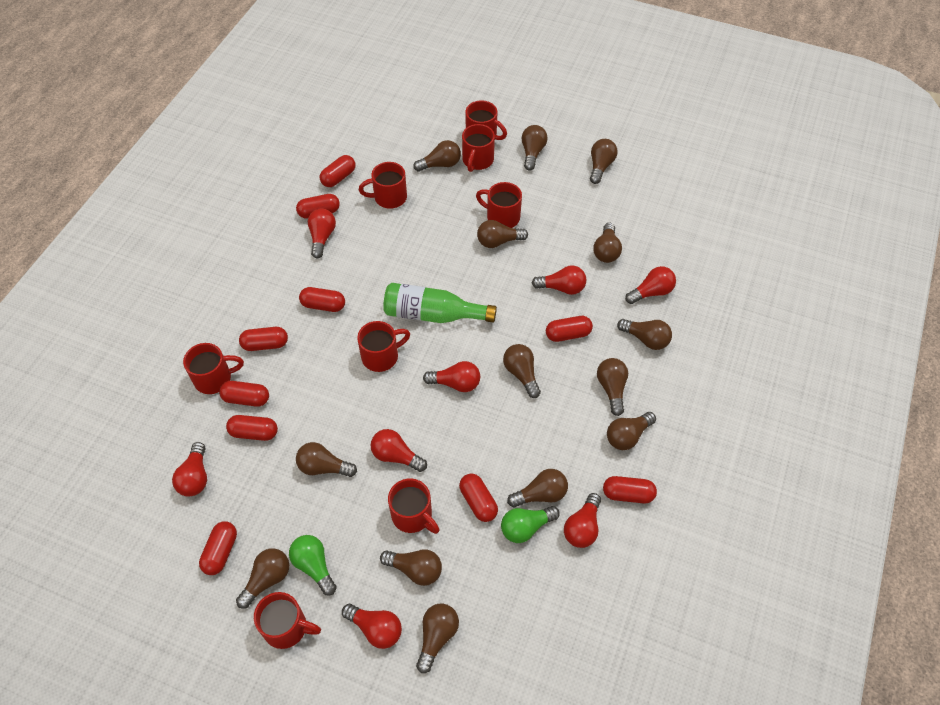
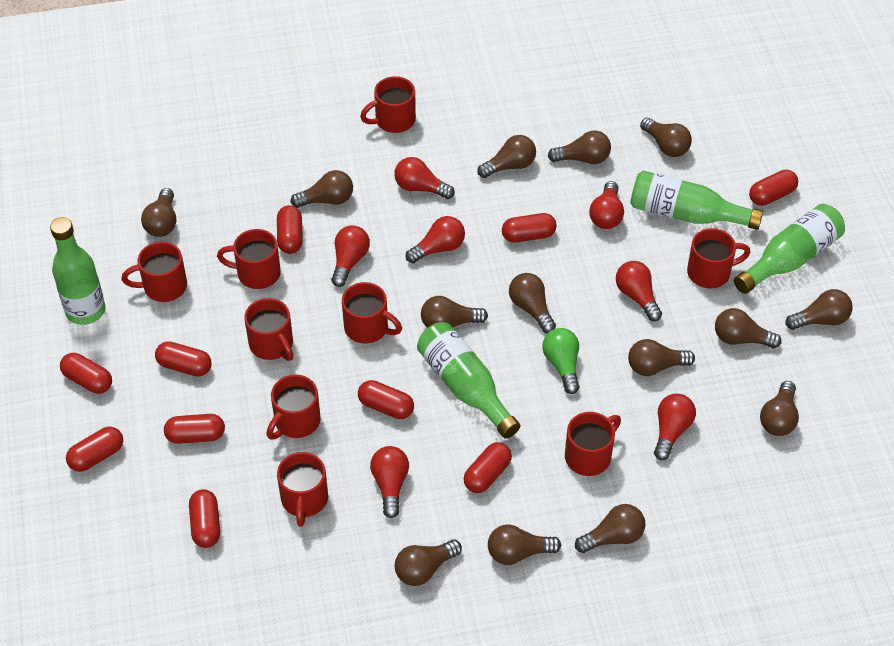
green bottle: 1 -> 4
green light bulb: 2 -> 1
red light bulb: 8 -> 7
red mug: 8 -> 9

